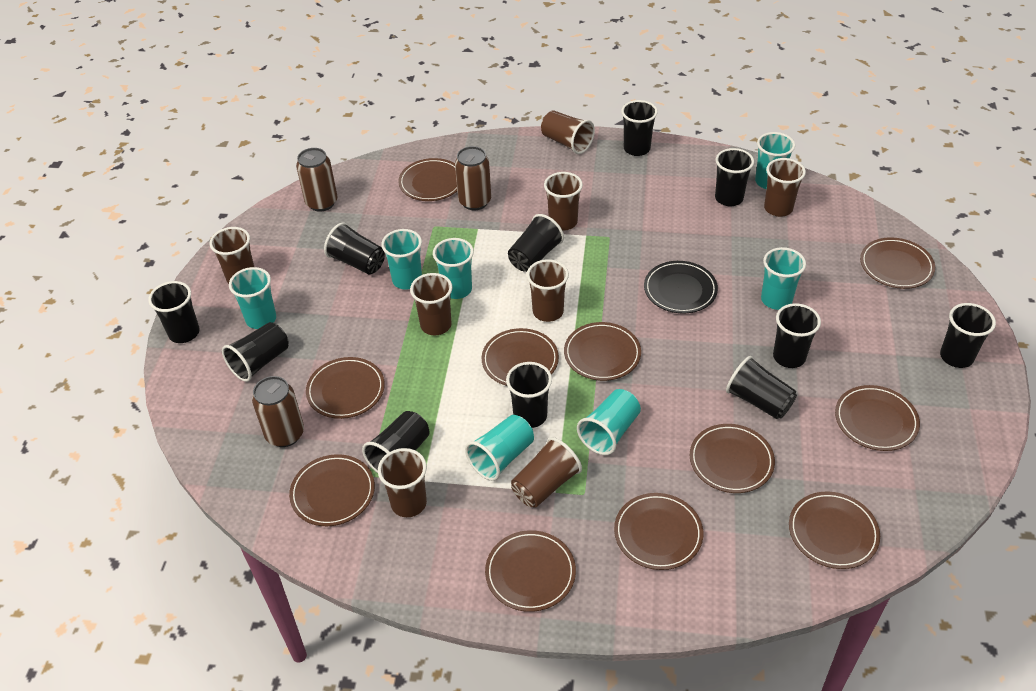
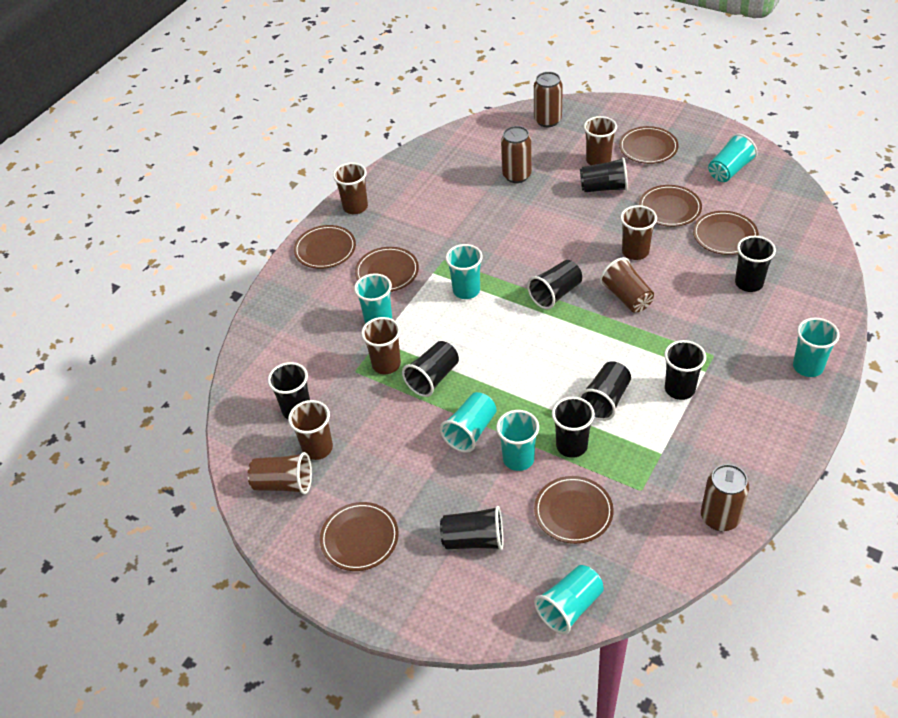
black cup: 11 -> 9
black plate: 1 -> 0
brown cup: 8 -> 7
brown plate: 11 -> 7

